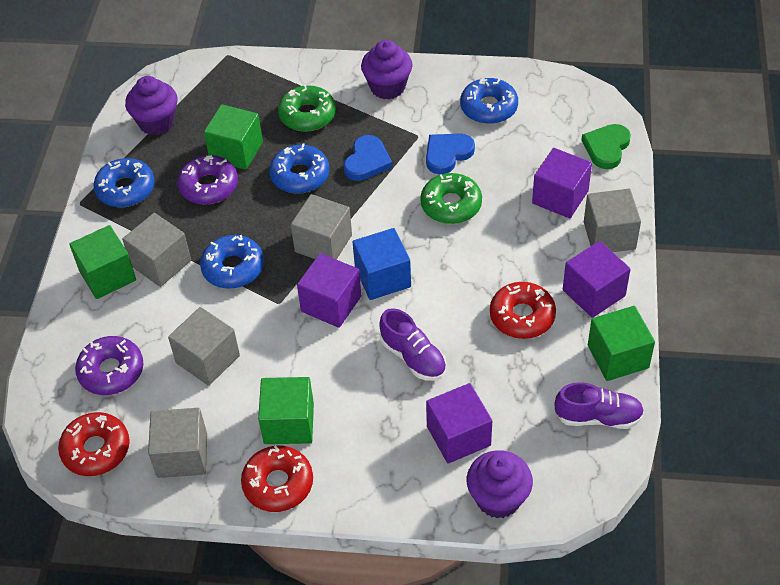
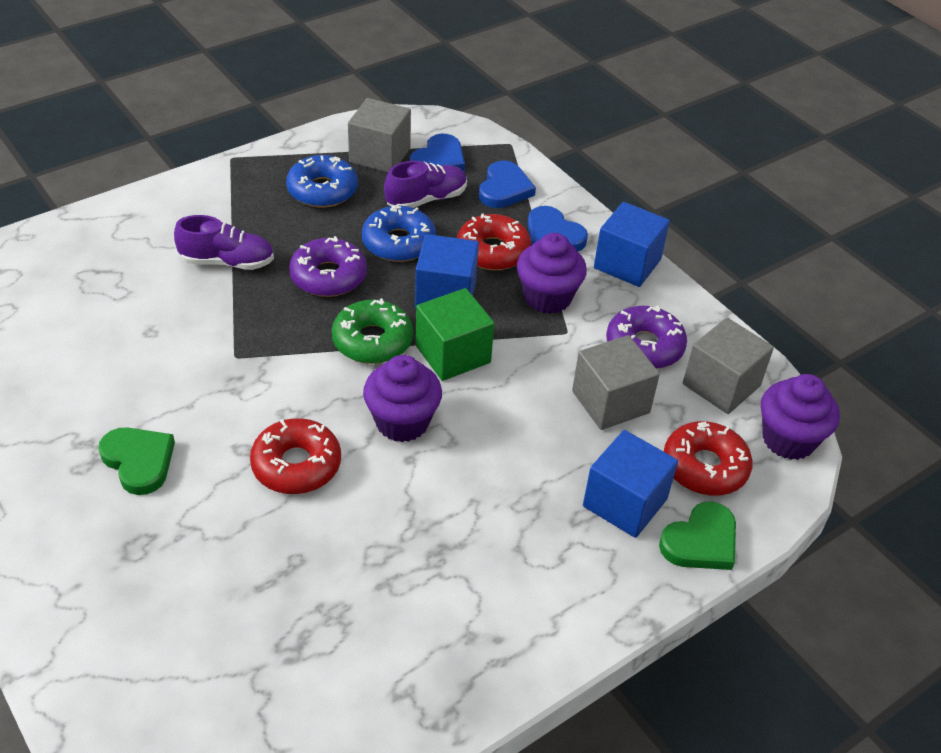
blue cube: 1 -> 3
blue donut: 4 -> 2
blue heart: 2 -> 3
green cube: 4 -> 1
green donut: 2 -> 1
green heart: 1 -> 2
grey cube: 5 -> 3
purple cube: 4 -> 0

